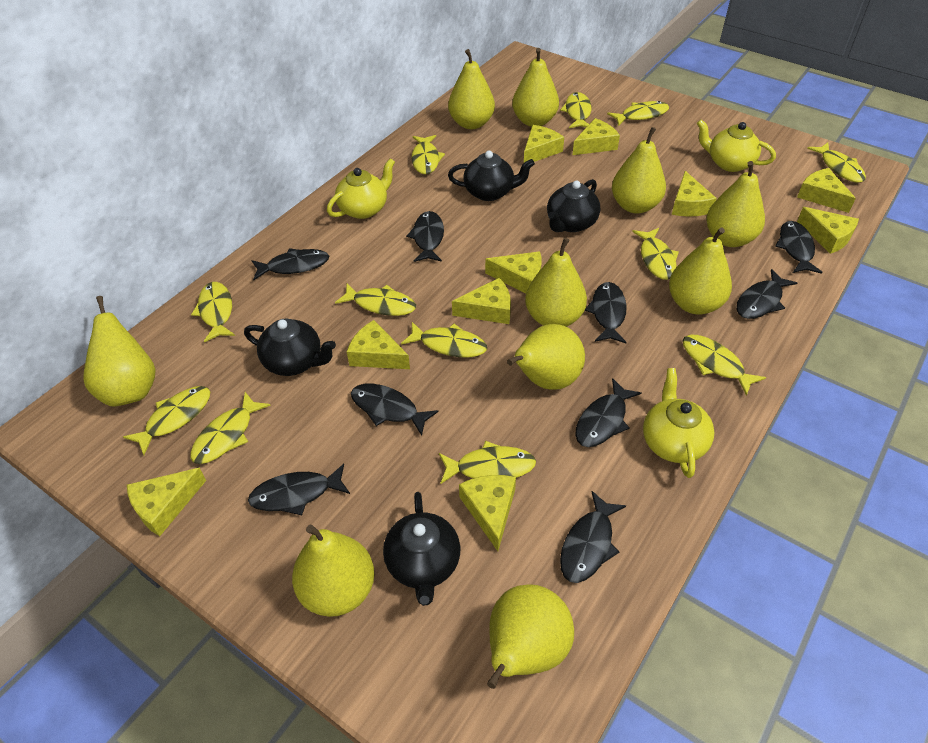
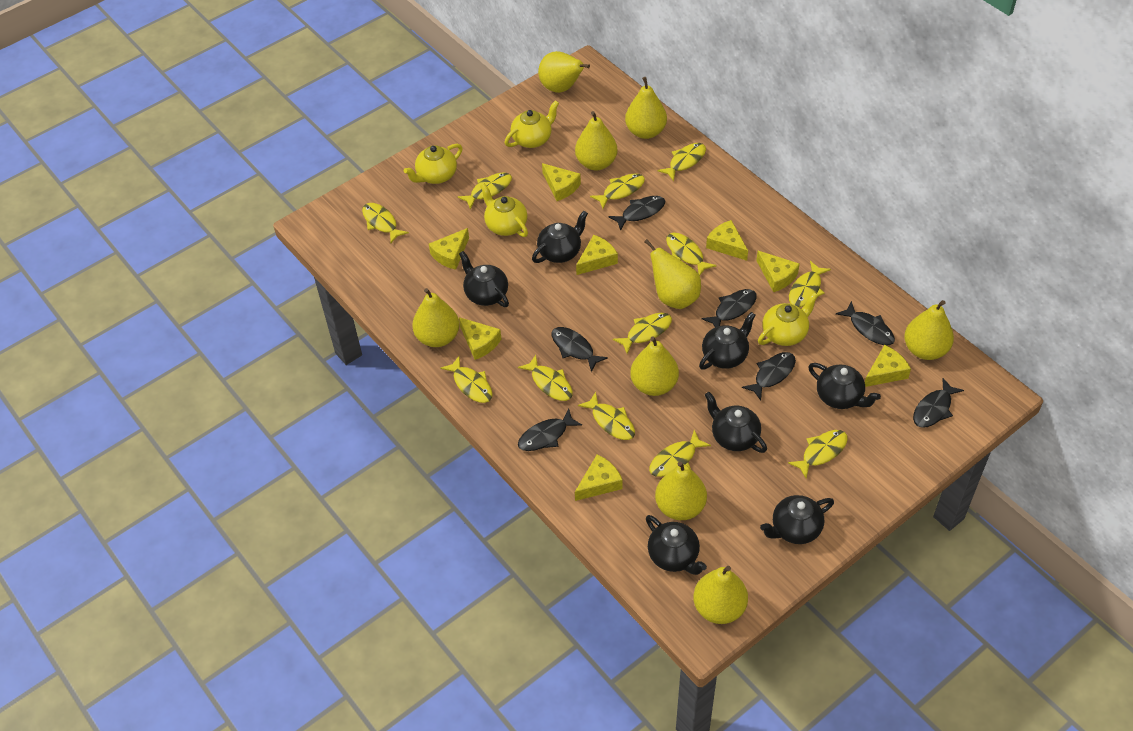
black fish: 9 -> 7
black teapot: 4 -> 7
yellow cheese: 10 -> 8
yellow pear: 10 -> 9
yellow teapot: 3 -> 4

